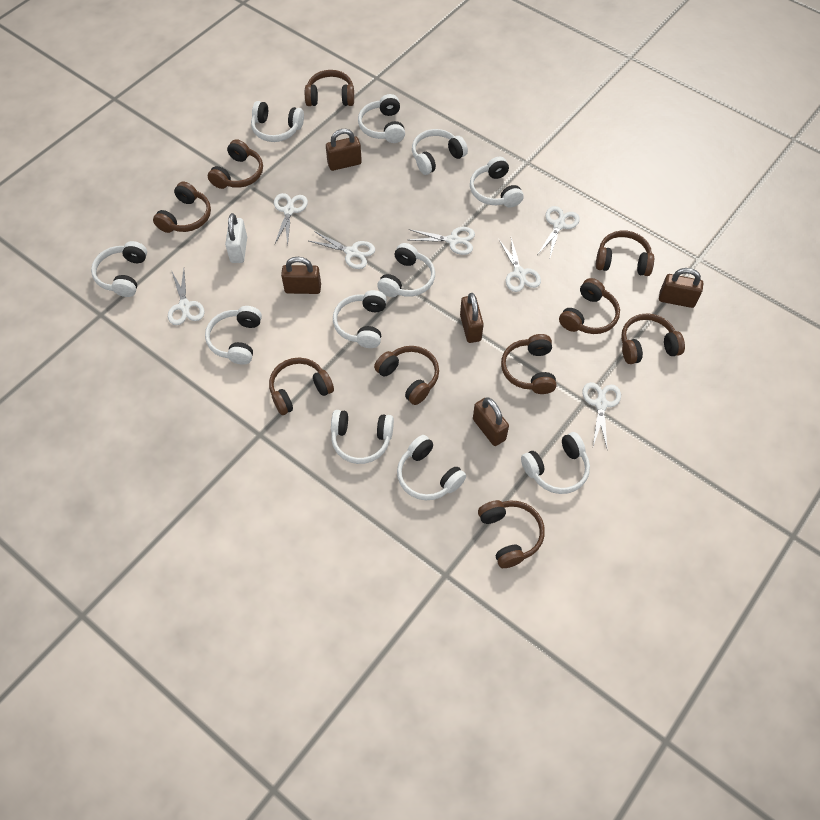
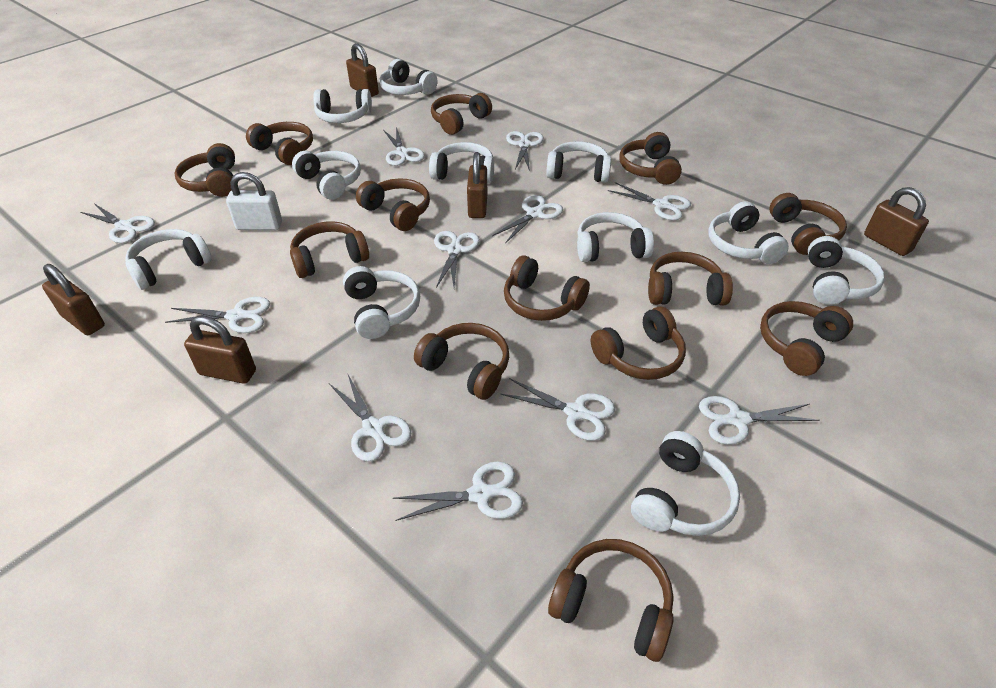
brown headphones: 10 -> 13
white scissors: 7 -> 11

